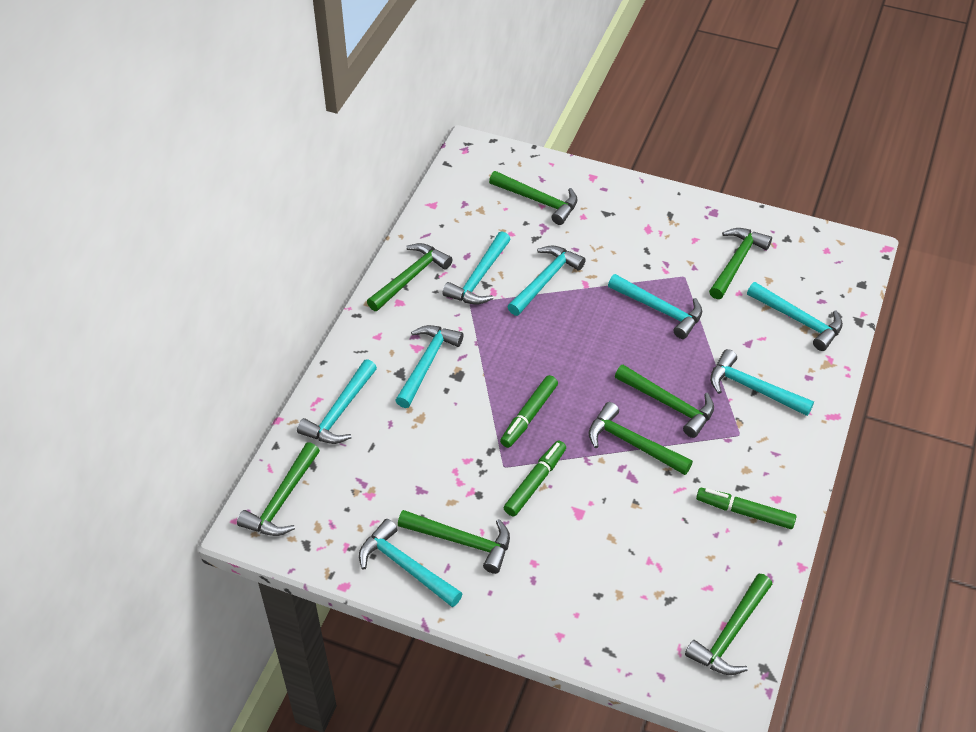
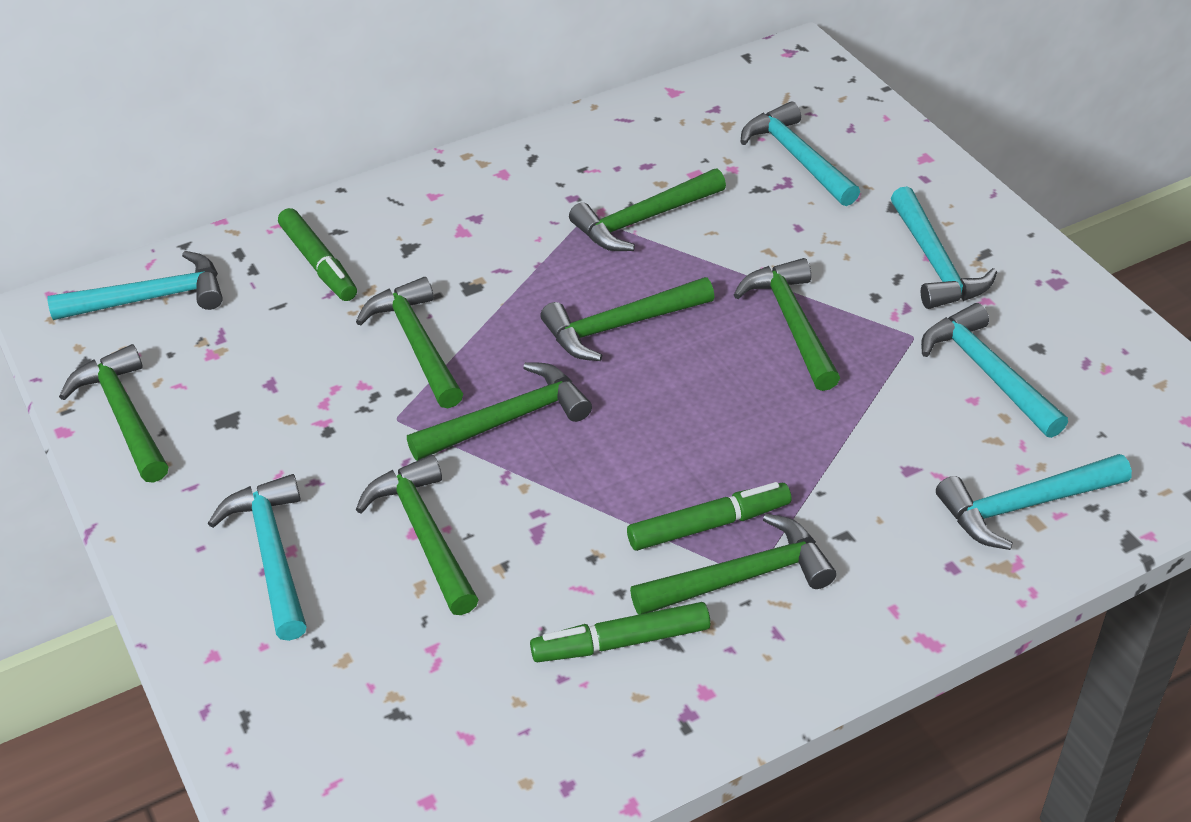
turquoise hammer: 8 -> 6

